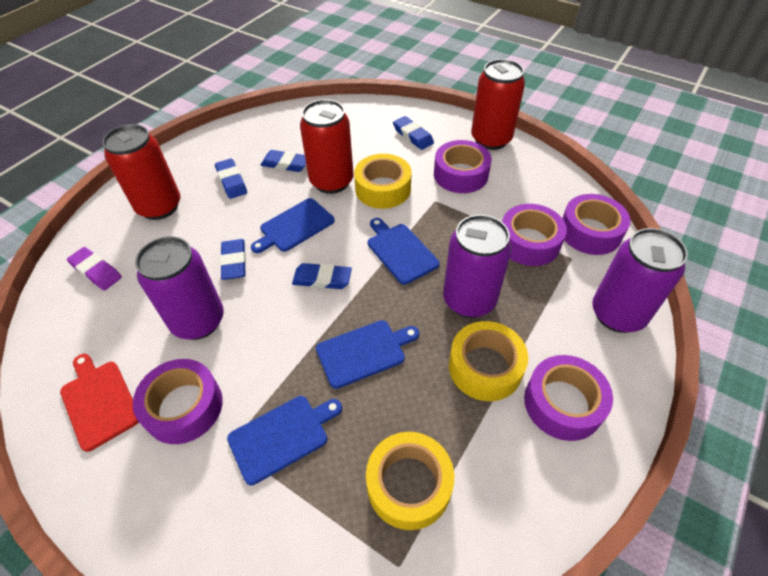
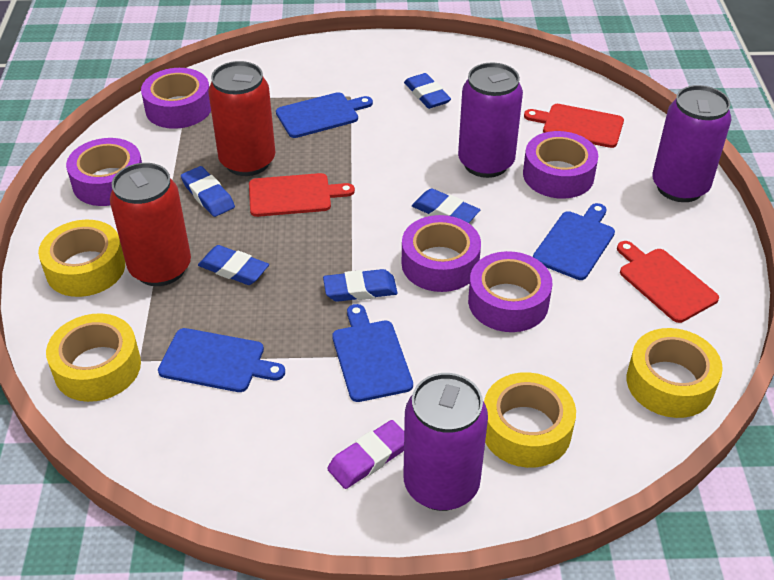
red can: 3 -> 2
red cutting board: 1 -> 3
yellow tape: 3 -> 4

